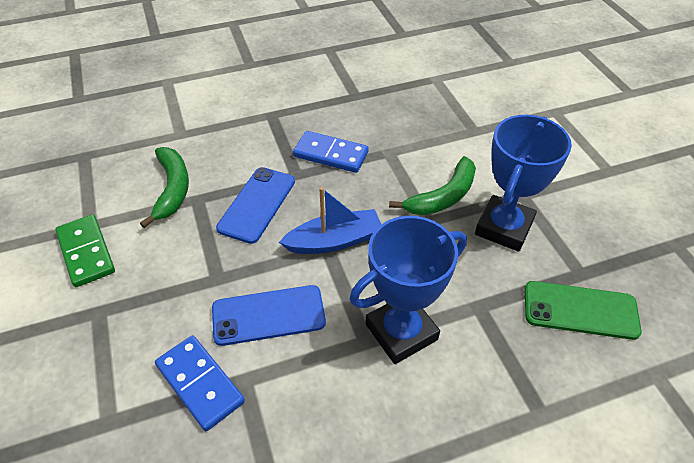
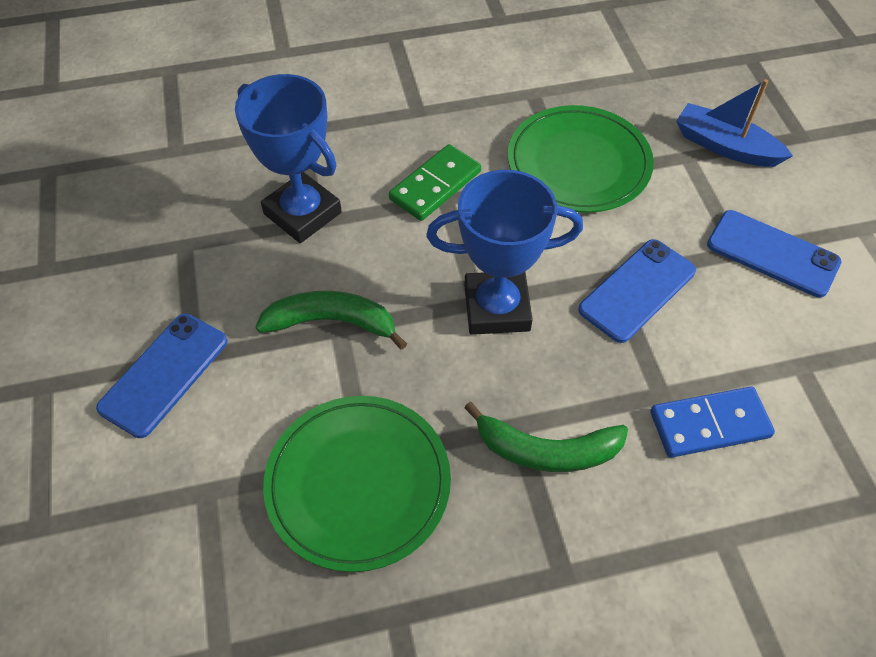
blue domino: 2 -> 1
blue phone: 2 -> 3
green phone: 1 -> 0
green plate: 0 -> 2

